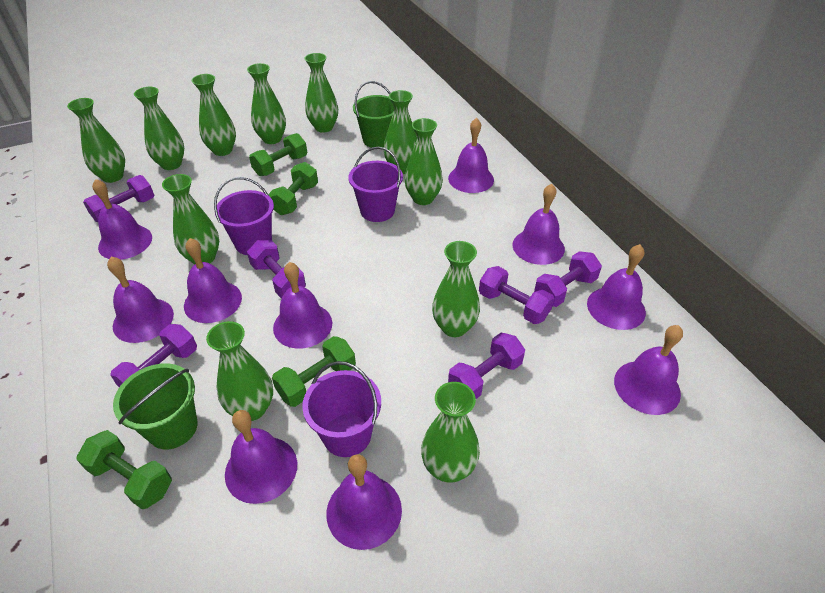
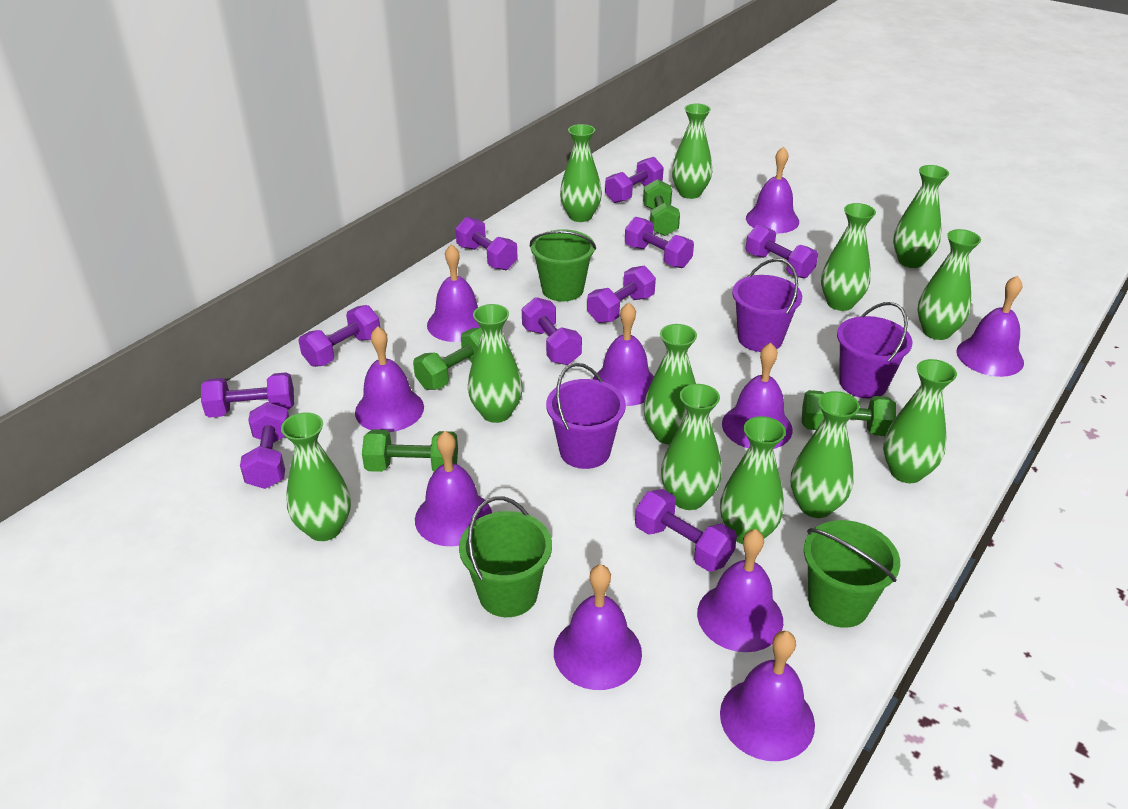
green bucket: 2 -> 3
green vase: 11 -> 12
purple dumbbell: 6 -> 10

